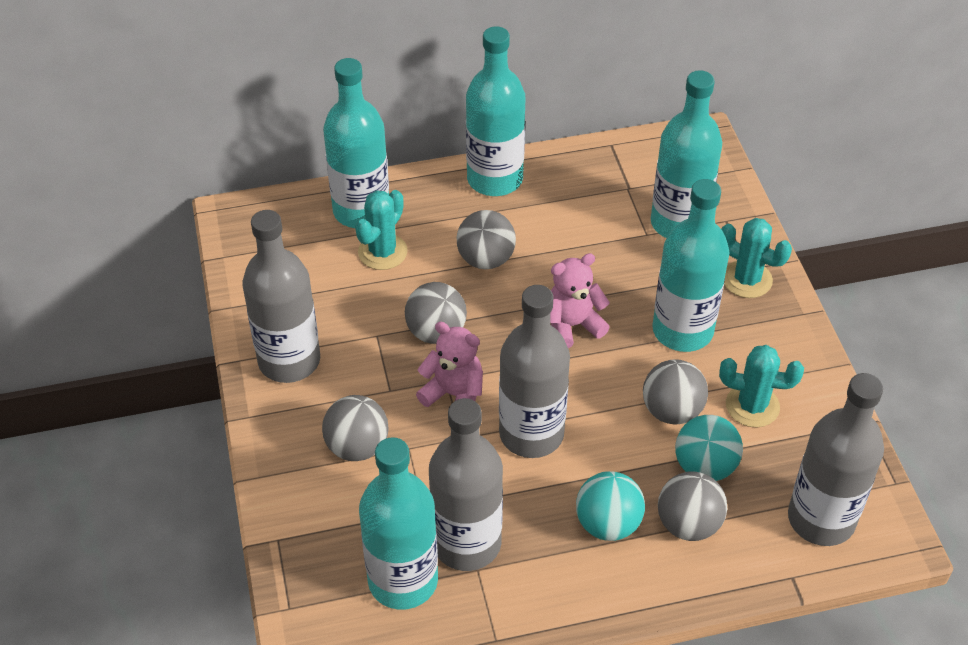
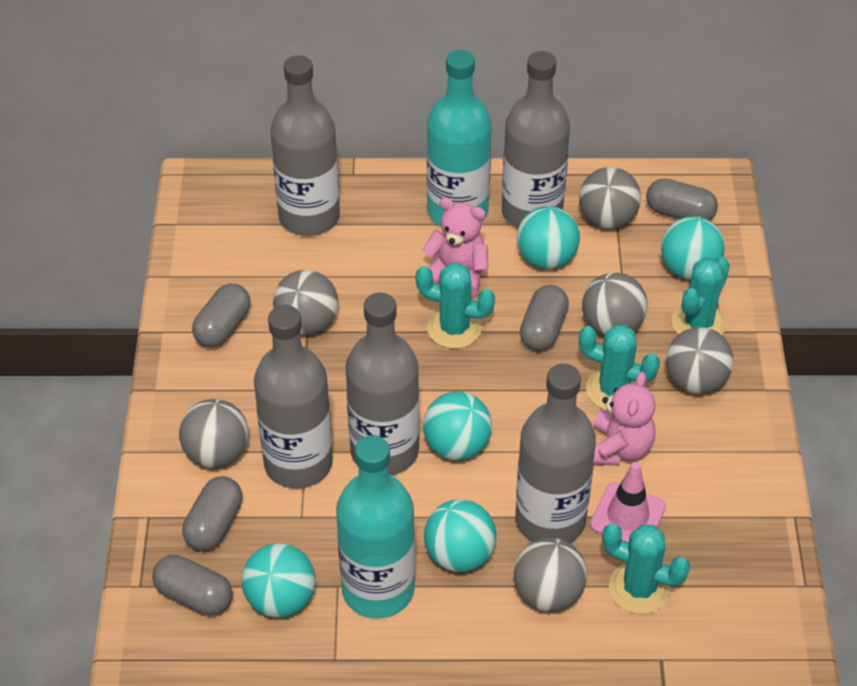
grey ball: 5 -> 6
grey bottle: 4 -> 5
grey capsule: 0 -> 5
pink traffic cone: 0 -> 1
turquoise ball: 2 -> 5
turquoise bottle: 5 -> 2
turquoise cactus: 3 -> 4

